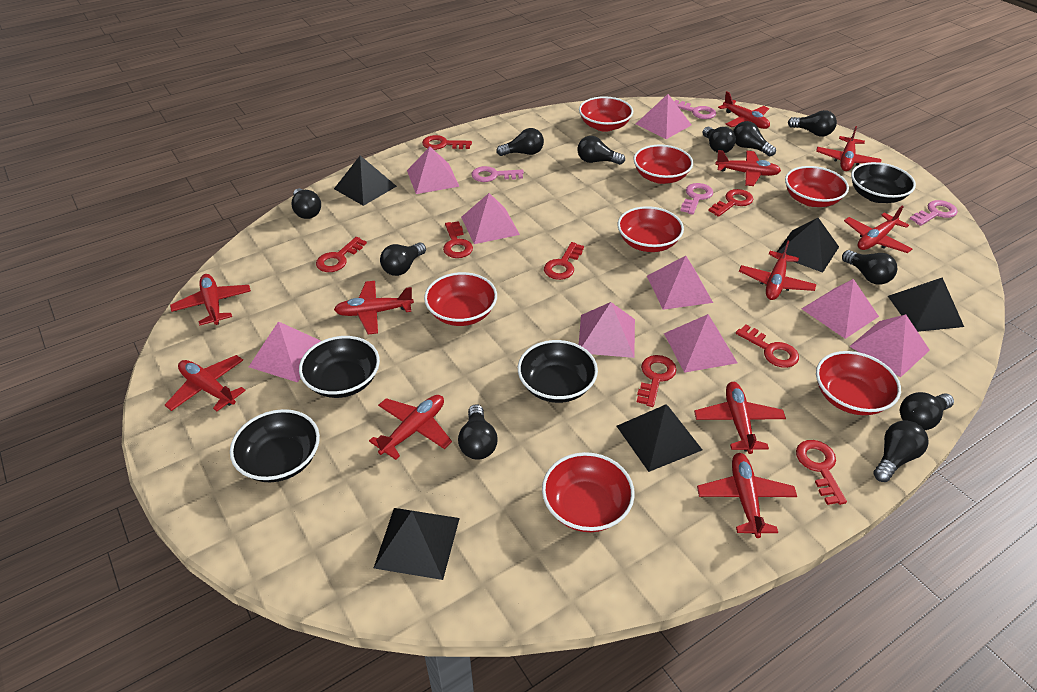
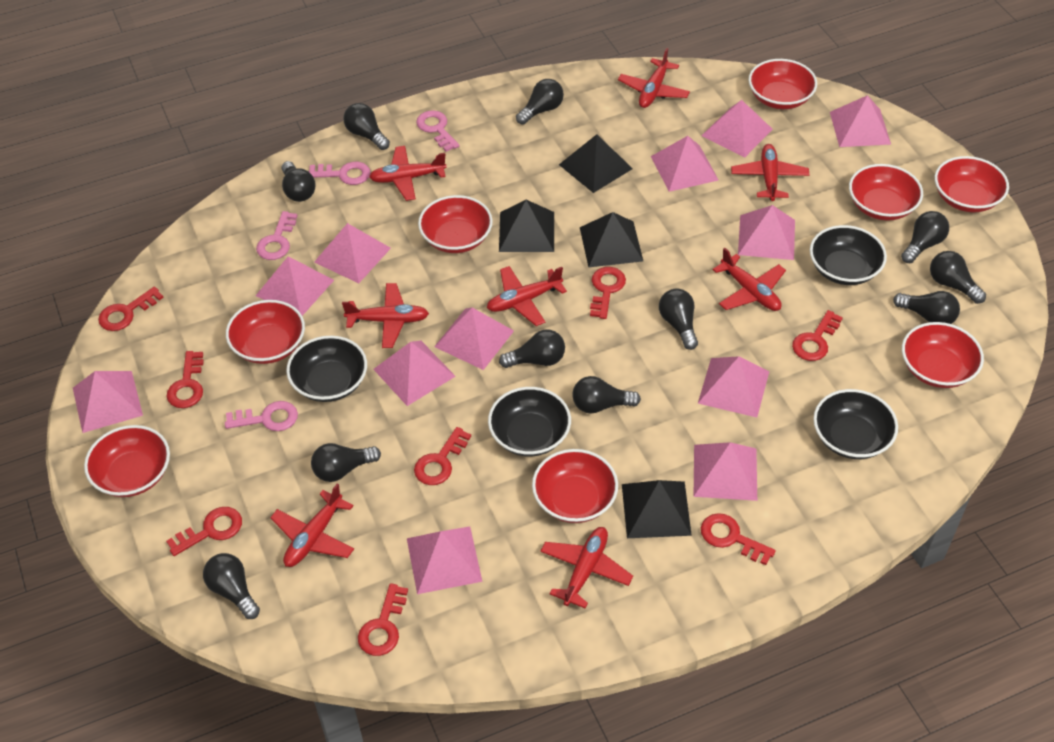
black pyramid: 5 -> 4
pink pyramid: 9 -> 12
red bowl: 7 -> 8
red plane: 11 -> 8

